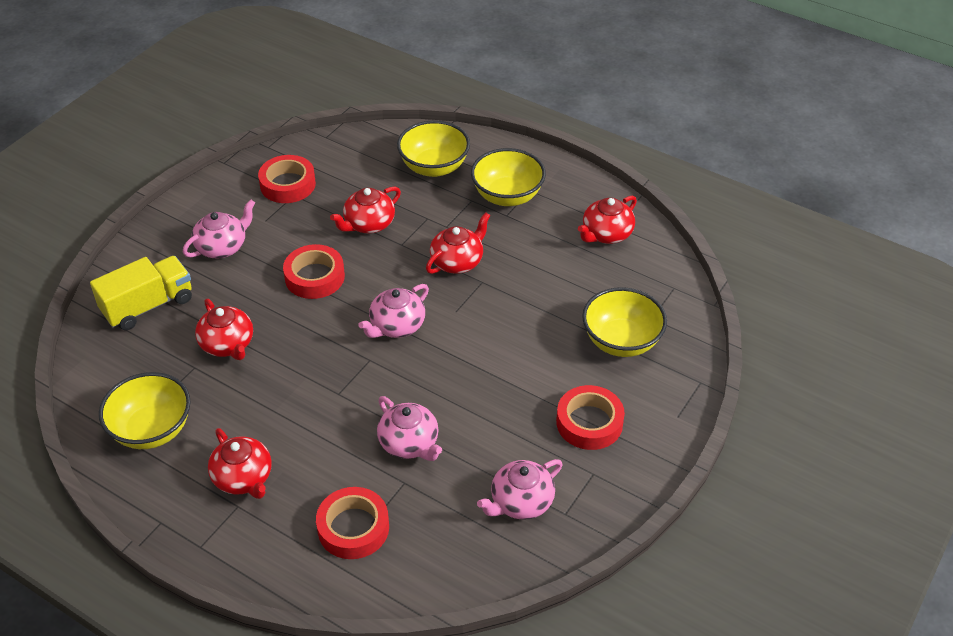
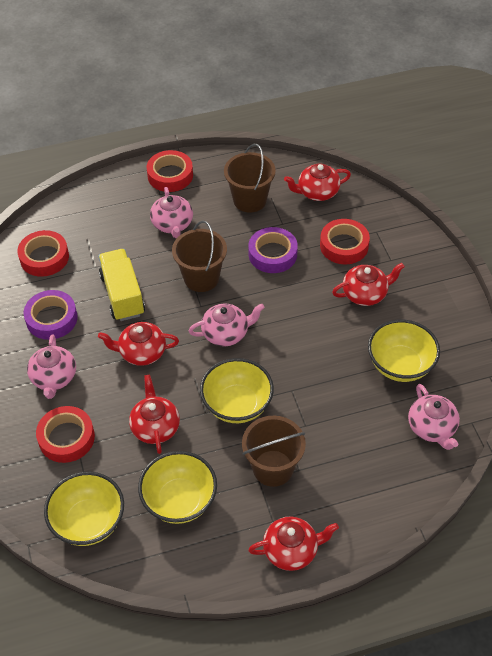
brown bucket: 0 -> 3
purple tape: 0 -> 2

